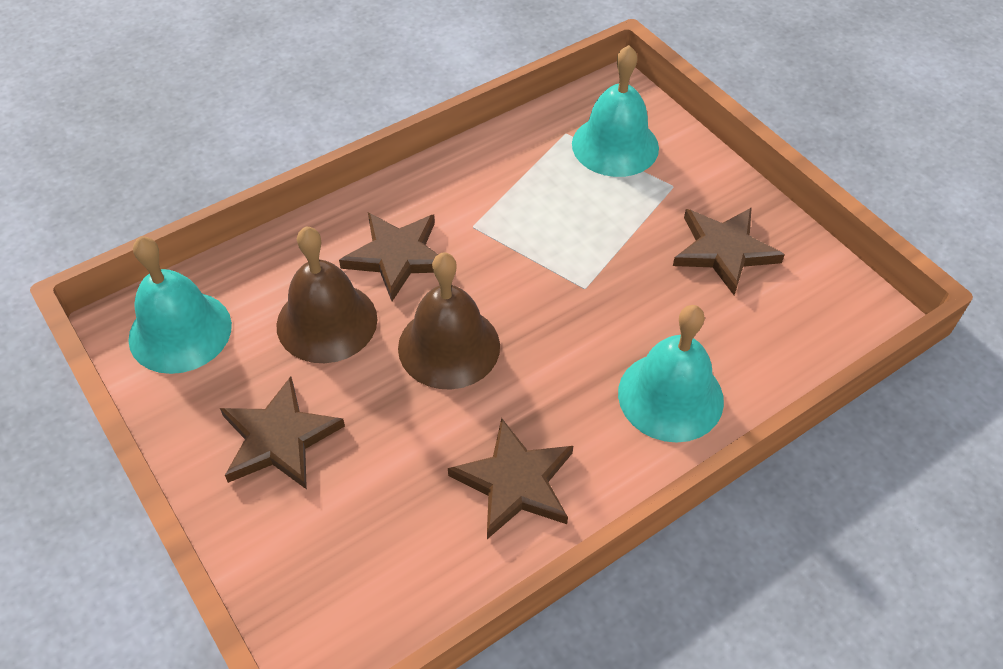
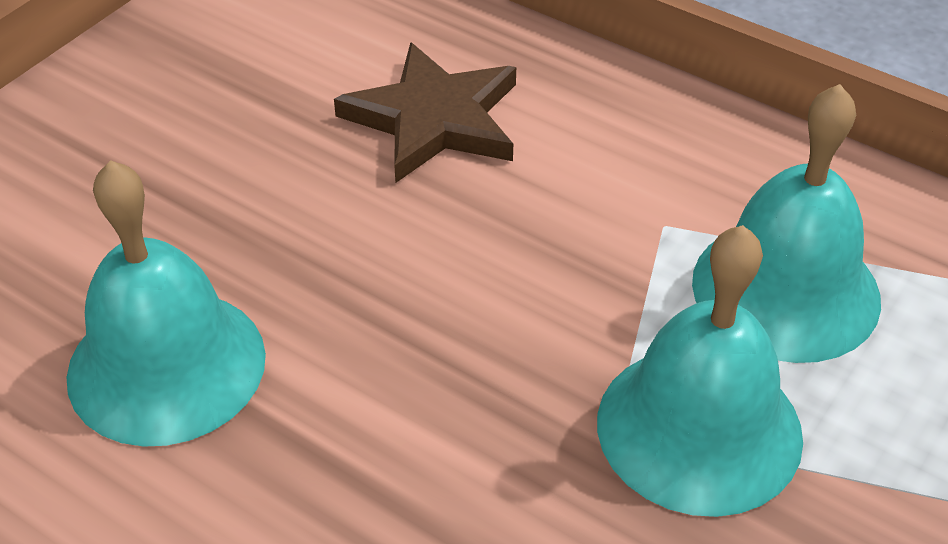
brown bell: 2 -> 0
brown star: 4 -> 1

